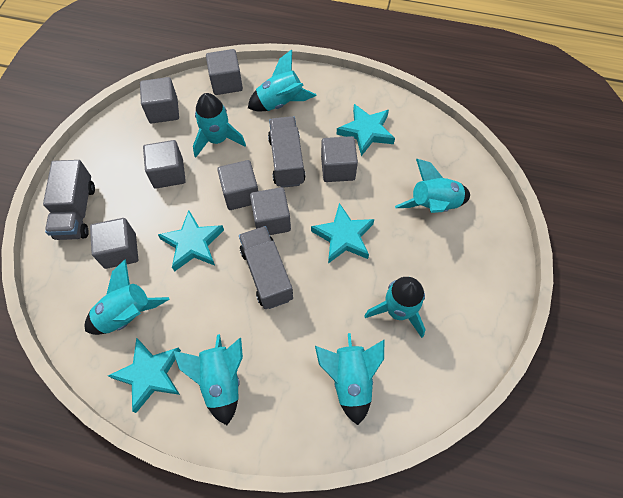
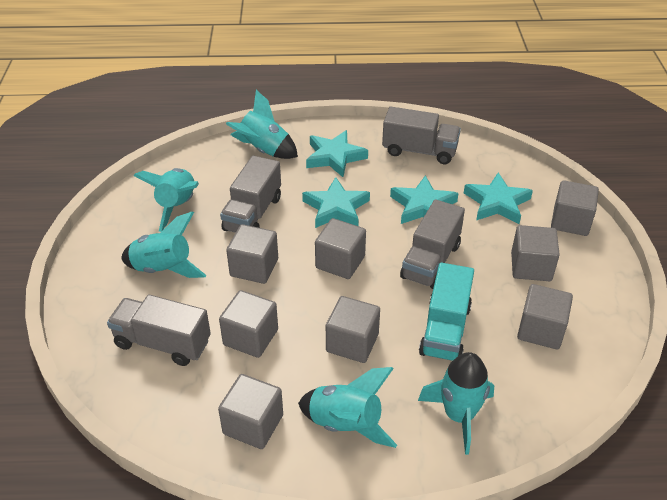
grey cube: 7 -> 8
grey truck: 3 -> 4
turquoise rocket: 7 -> 5
turquoise truck: 0 -> 1

